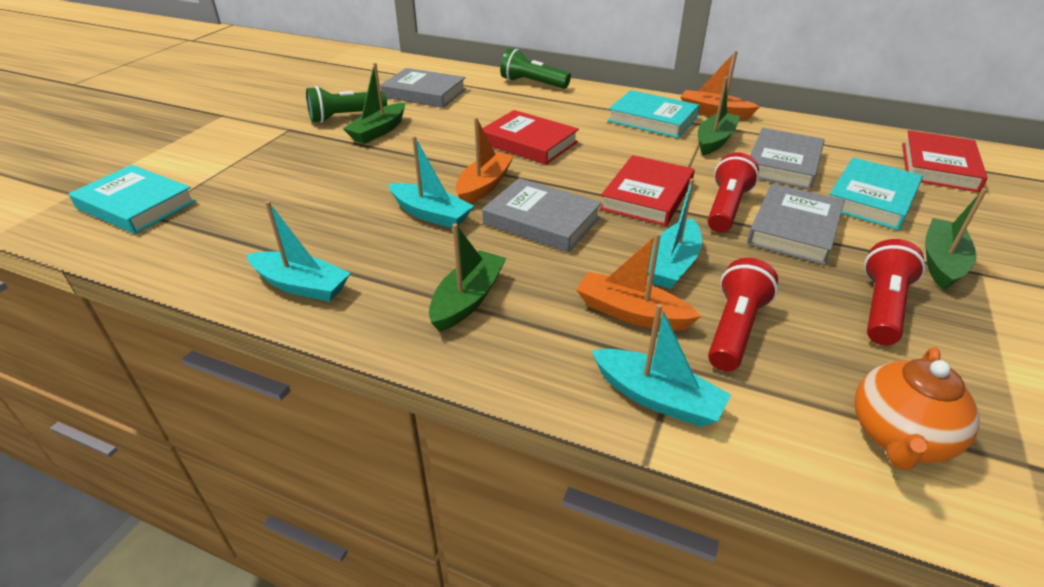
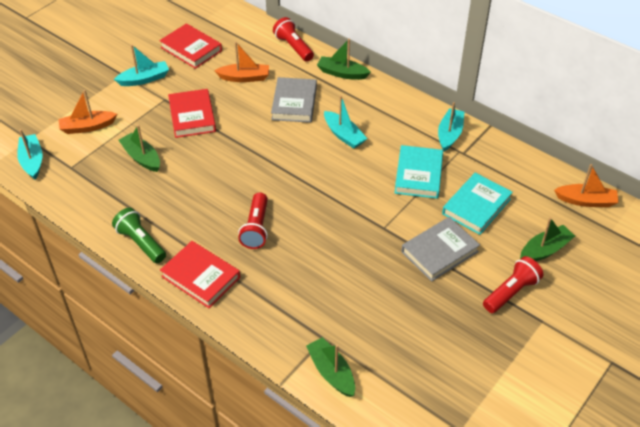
green flashlight: 2 -> 1
grey book: 4 -> 2
orange teapot: 1 -> 0
turquoise book: 3 -> 2

